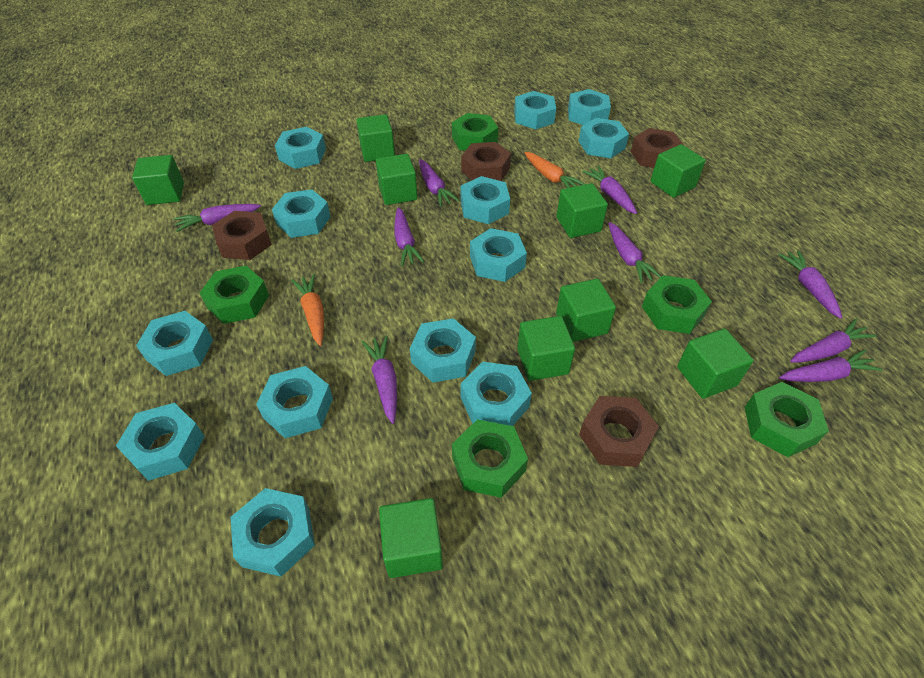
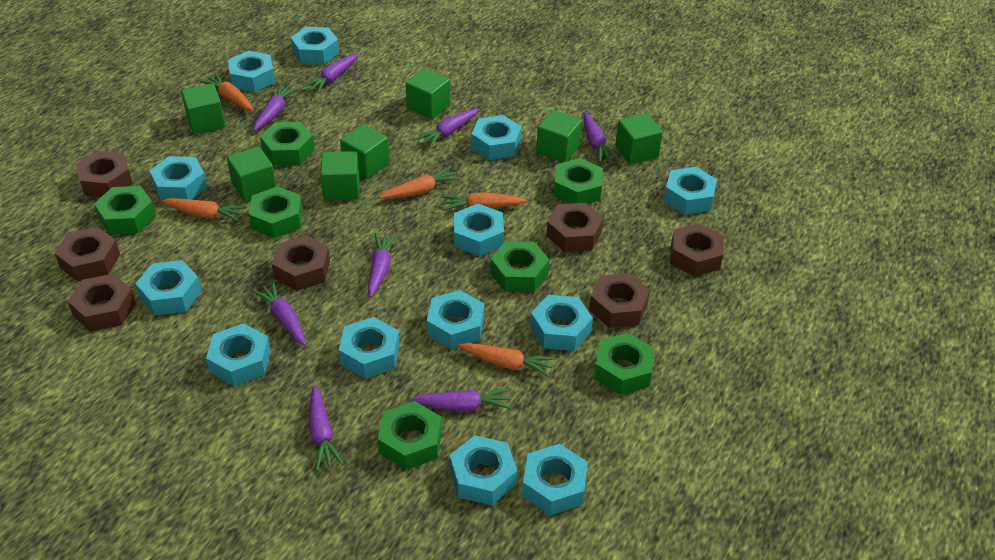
brown nut: 4 -> 7
green cube: 9 -> 7
green nut: 5 -> 7
orange carrot: 2 -> 5
purple carrot: 9 -> 8

